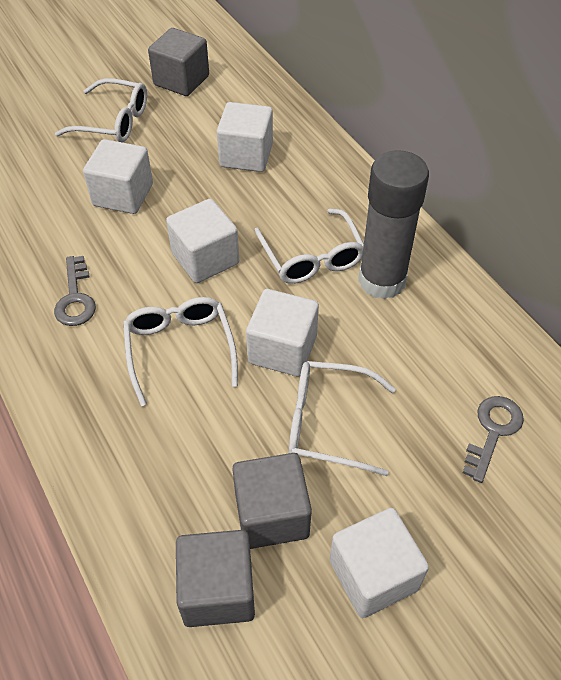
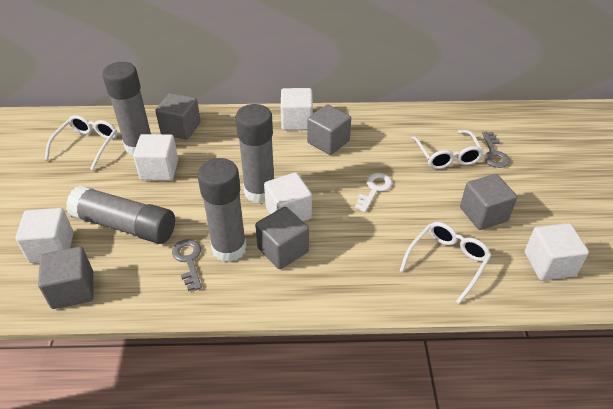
grey cube: 3 -> 5
grey glue stick: 1 -> 4
white glasses: 4 -> 3
white key: 0 -> 1

